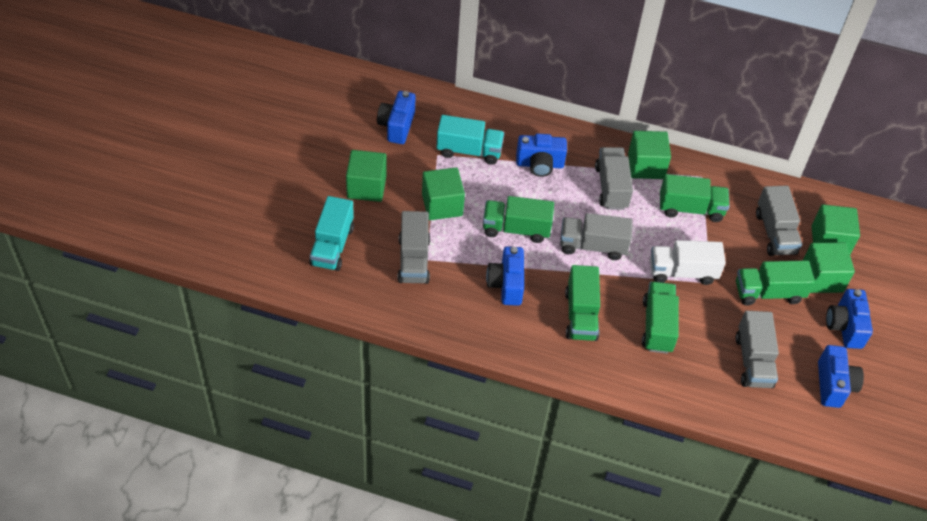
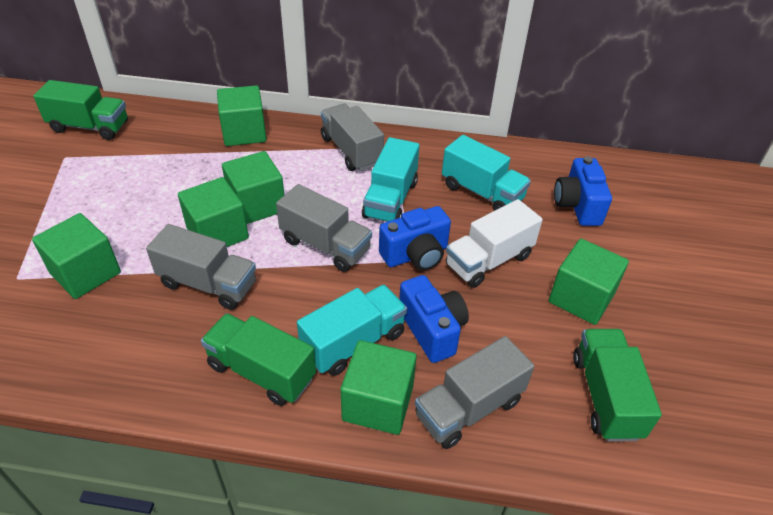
blue camera: 5 -> 3
green cube: 5 -> 6
green truck: 5 -> 3
grey truck: 5 -> 4
turquoise truck: 2 -> 3

